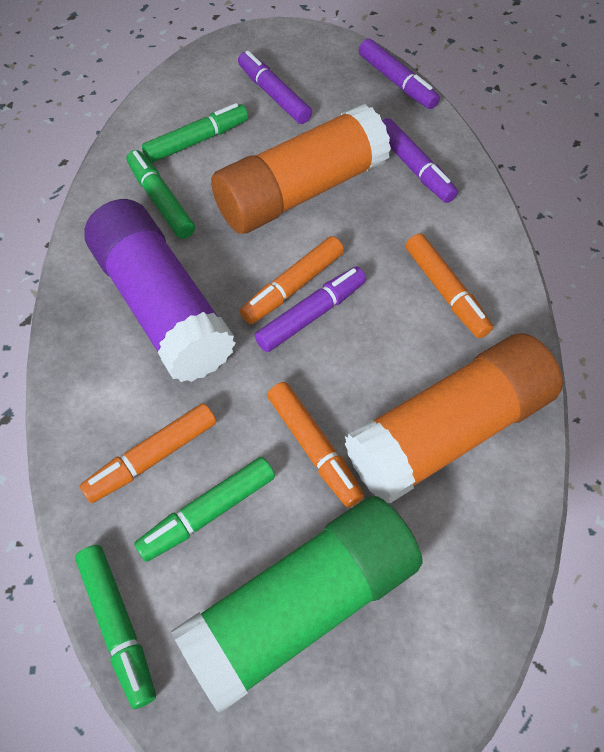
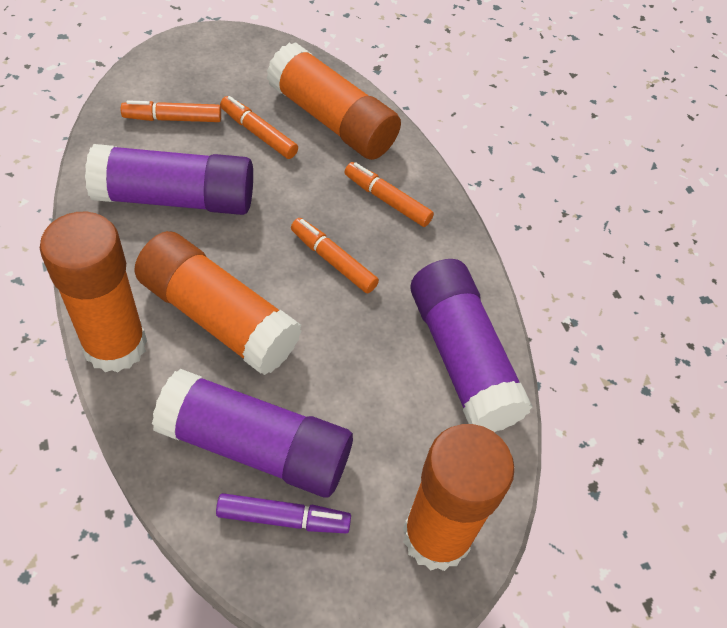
green glue stick: 1 -> 0
green marker: 4 -> 0
orange glue stick: 2 -> 4
purple glue stick: 1 -> 3
purple marker: 4 -> 1

